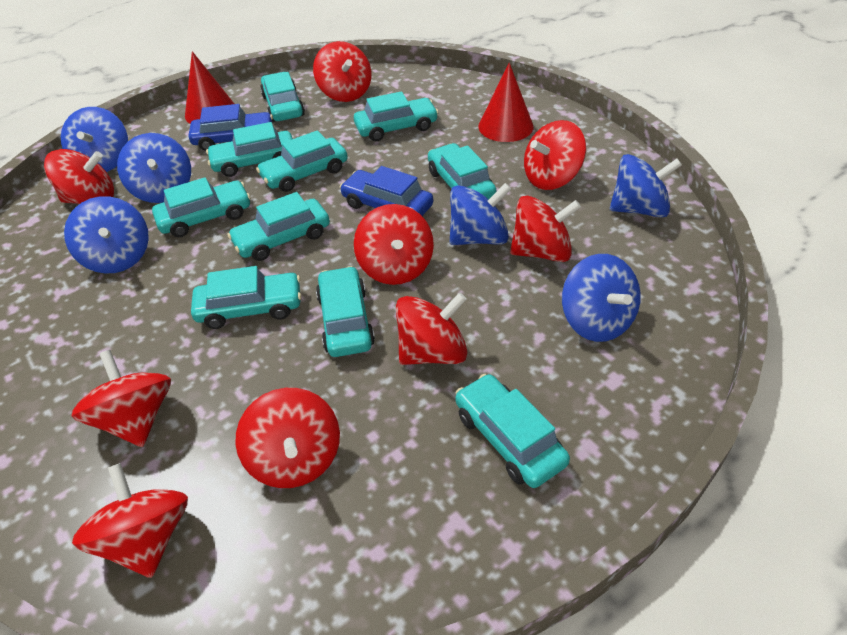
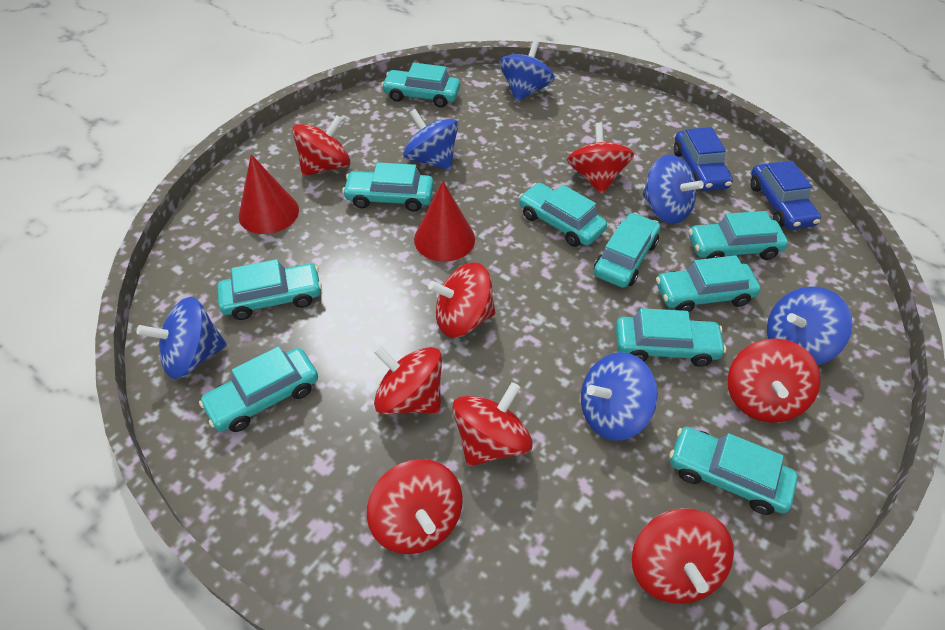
red spinning top: 9 -> 8

